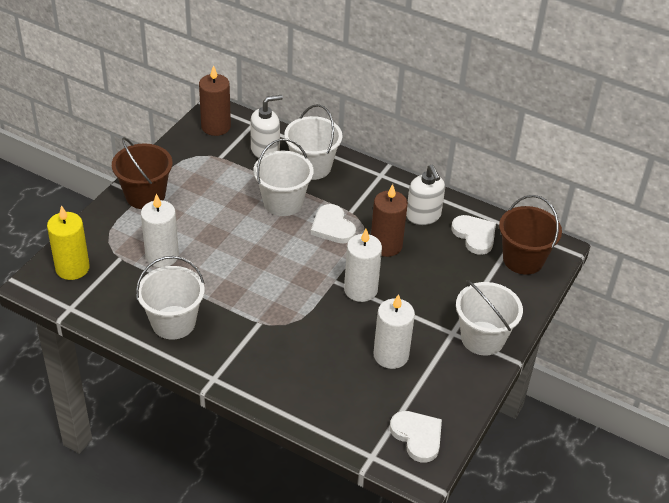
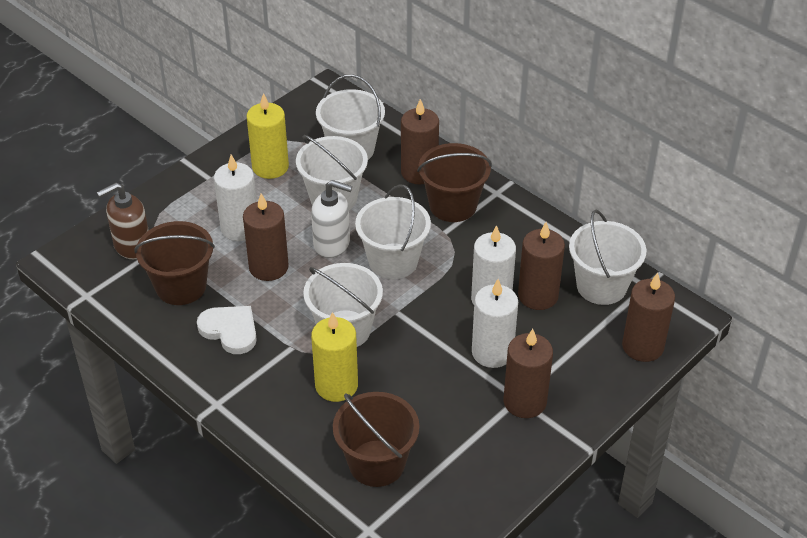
brown bucket: 2 -> 3
brown candle: 2 -> 5
brown soap dispenser: 0 -> 1
white bucket: 4 -> 5
white heart: 3 -> 1
white soap dispenser: 2 -> 1
yellow candle: 1 -> 2

